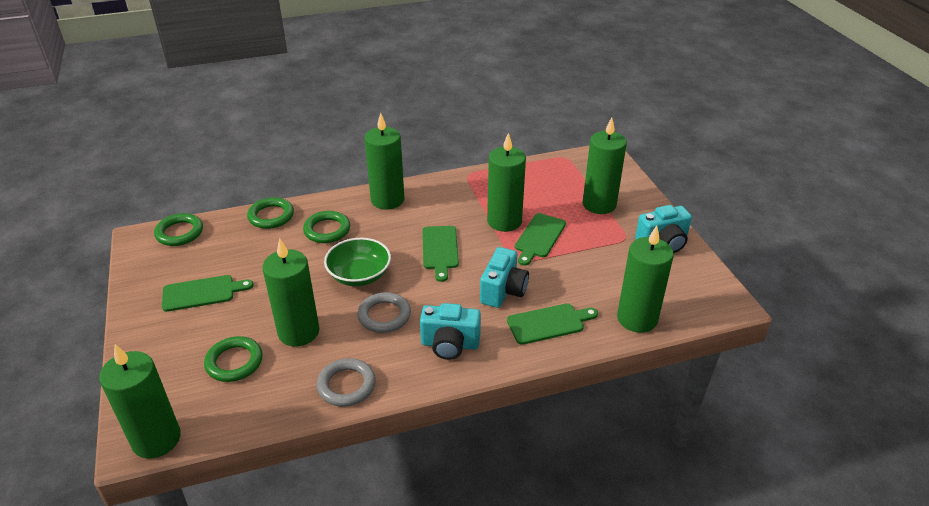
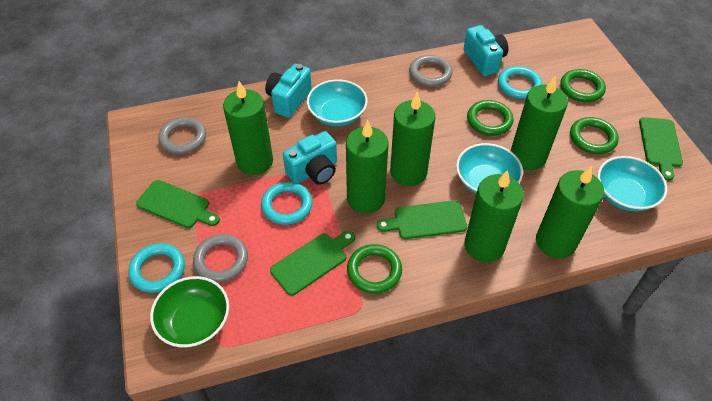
grey ring: 2 -> 3
turquoise bowl: 0 -> 3
turquoise ring: 0 -> 3

